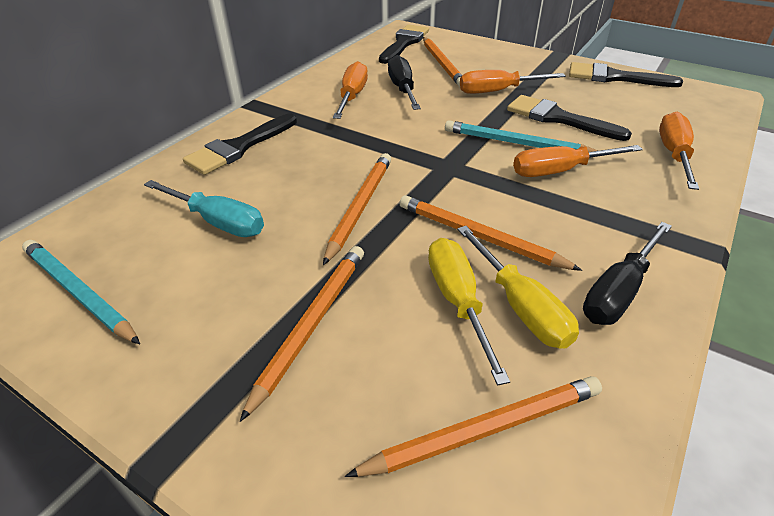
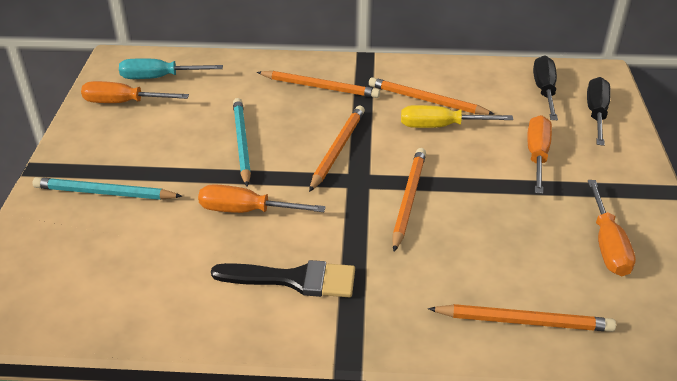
black brush: 4 -> 1
yellow screwdriver: 2 -> 1

